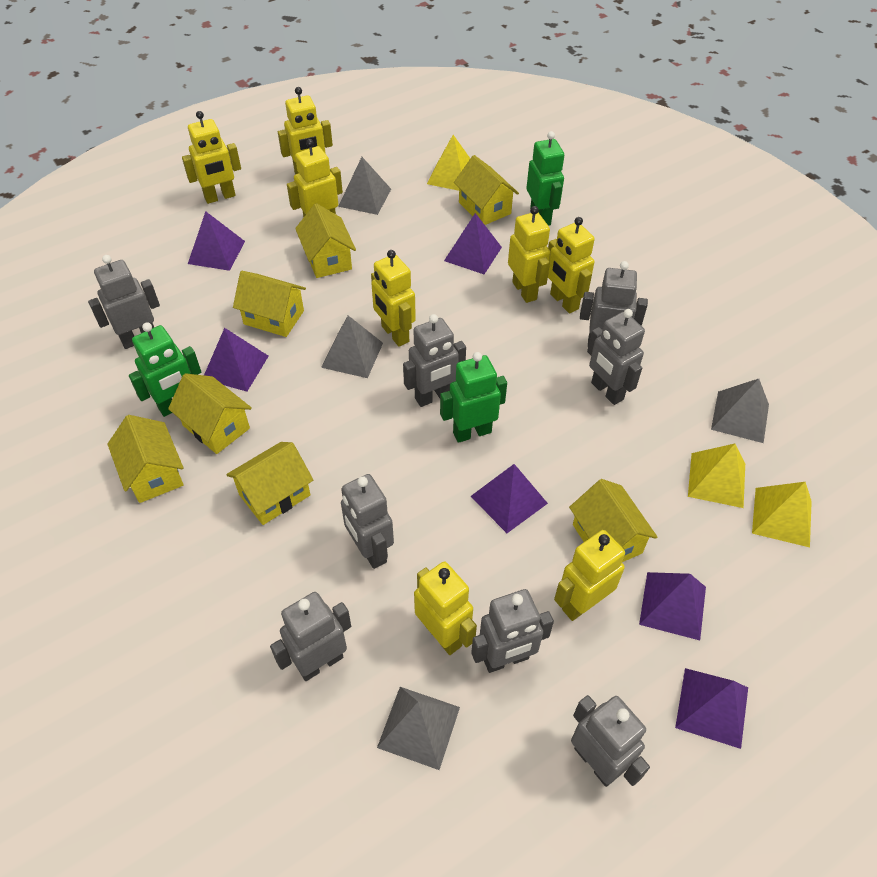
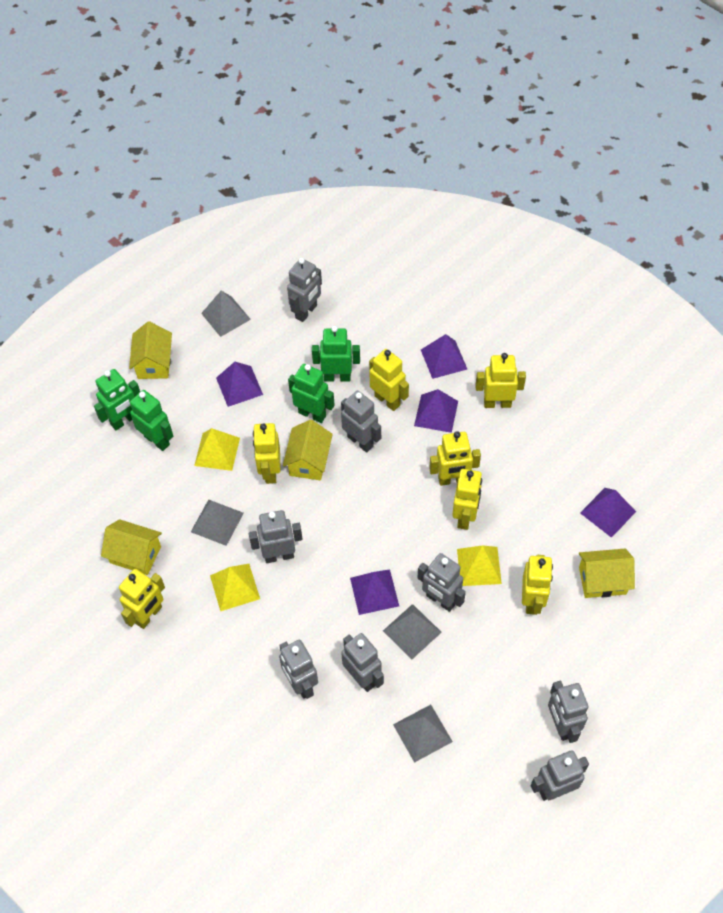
green robot: 3 -> 4
purple pyramid: 6 -> 5
yellow house: 7 -> 4
yellow robot: 8 -> 7

